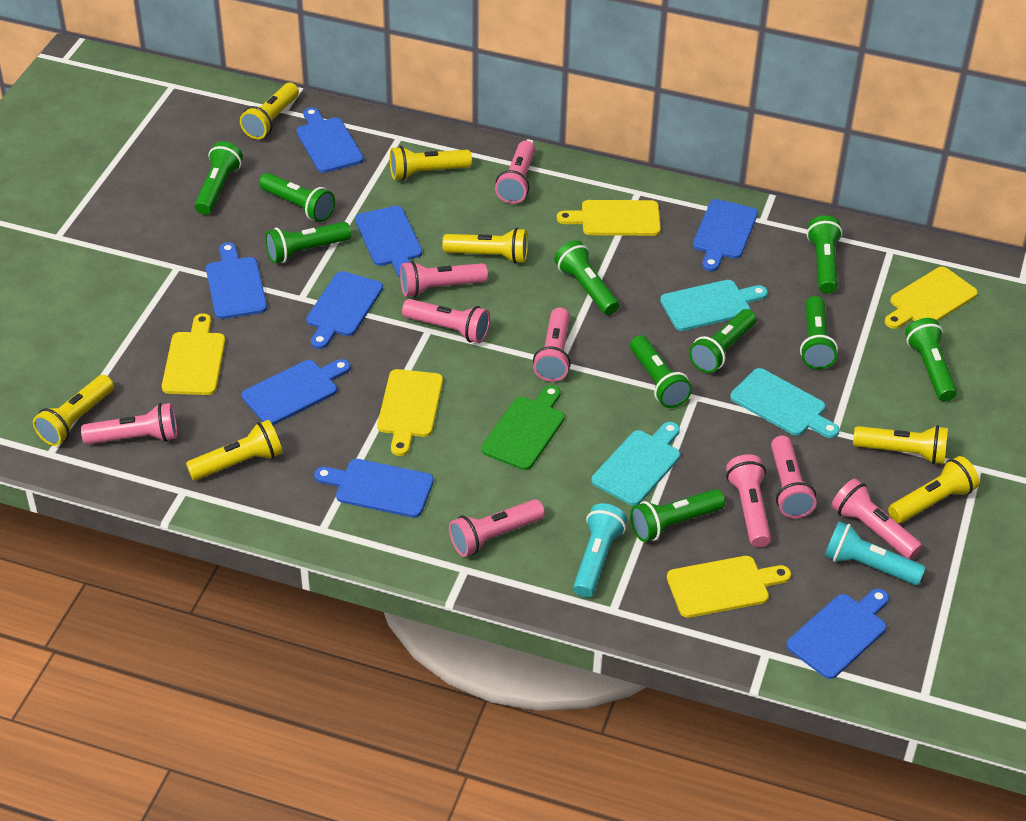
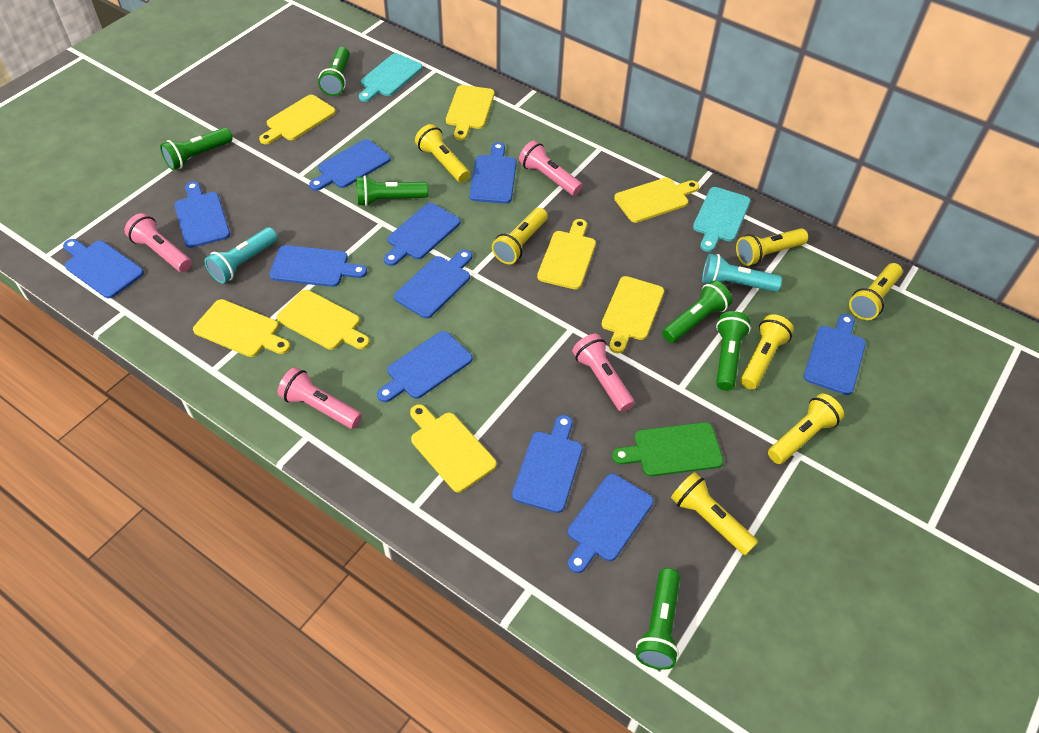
blue cutting board: 8 -> 11
green flashlight: 10 -> 6
pink flashlight: 9 -> 4
turquoise cutting board: 3 -> 2
yellow cutting board: 5 -> 8

